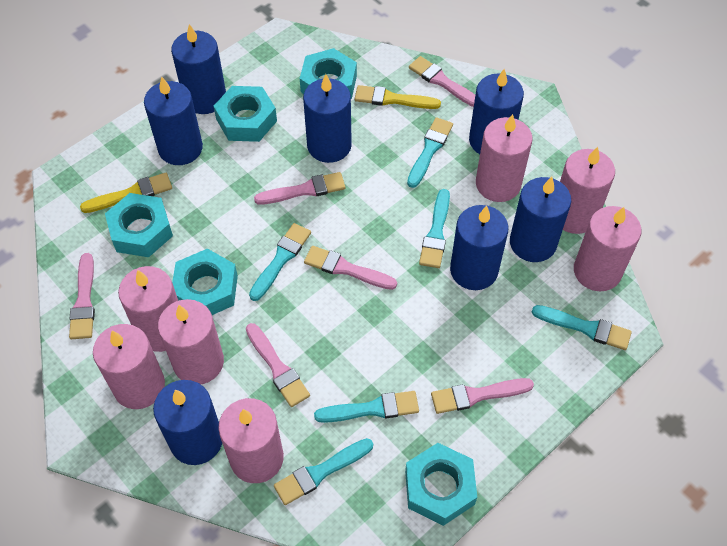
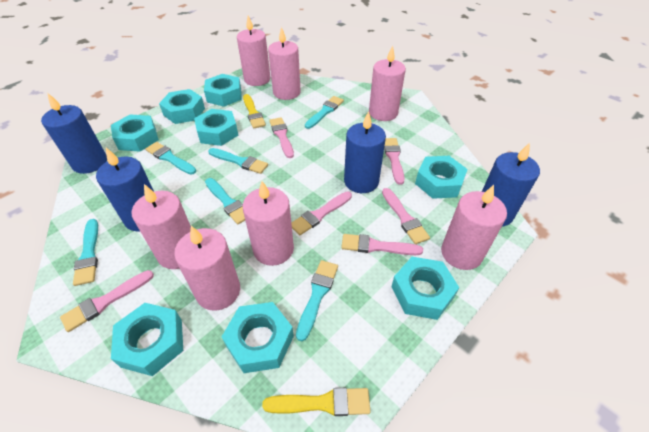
blue candle: 7 -> 4
turquoise nut: 5 -> 8

